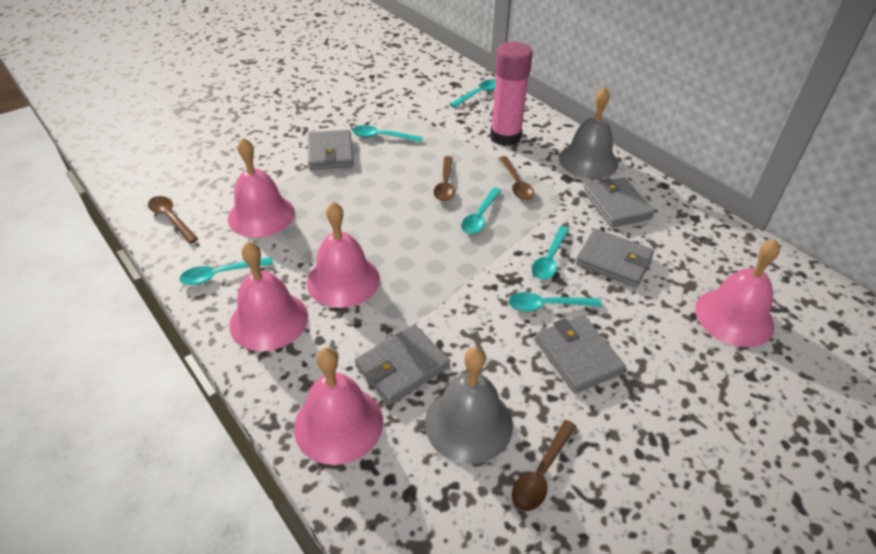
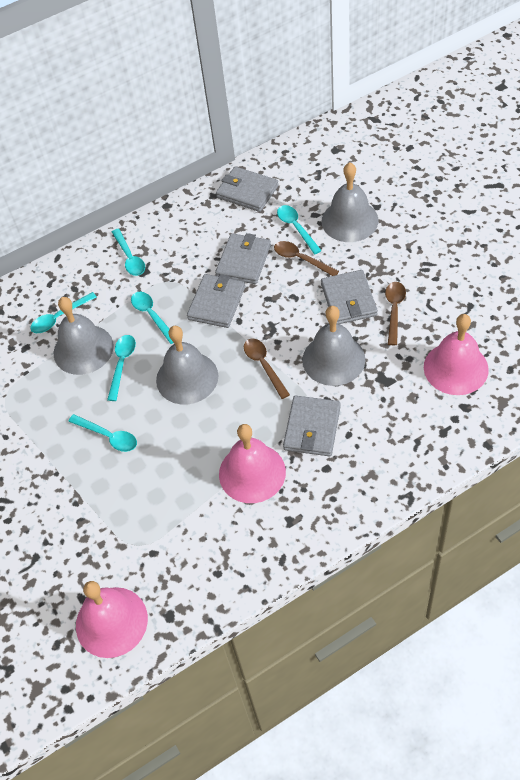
brown spoon: 4 -> 3
grey bell: 2 -> 4
pink bell: 5 -> 3
pink glue stick: 1 -> 0

